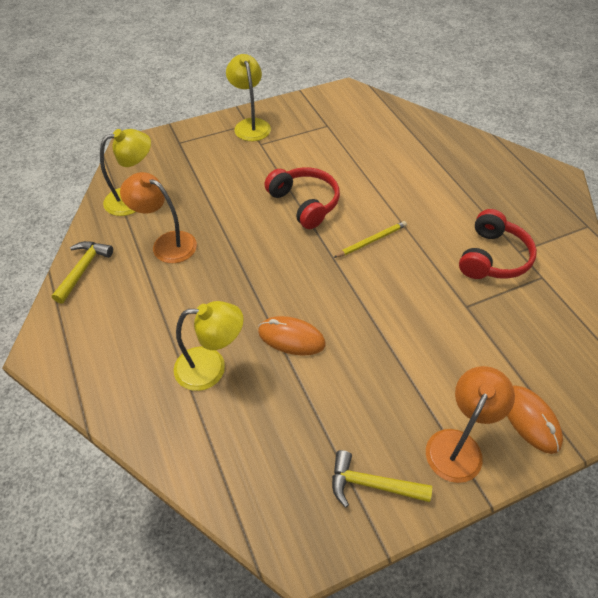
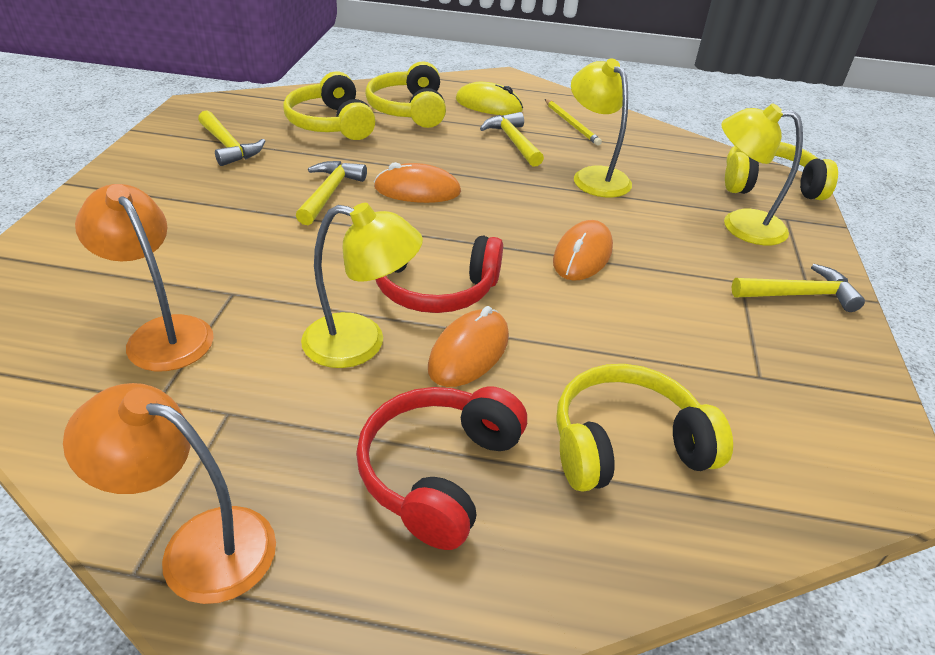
orange mouse: 2 -> 3
yellow hammer: 2 -> 4
yellow headphones: 0 -> 4
yellow mouse: 0 -> 1

